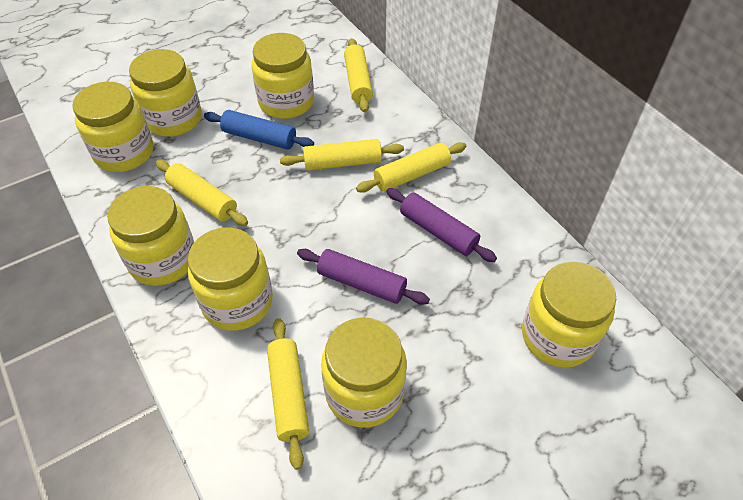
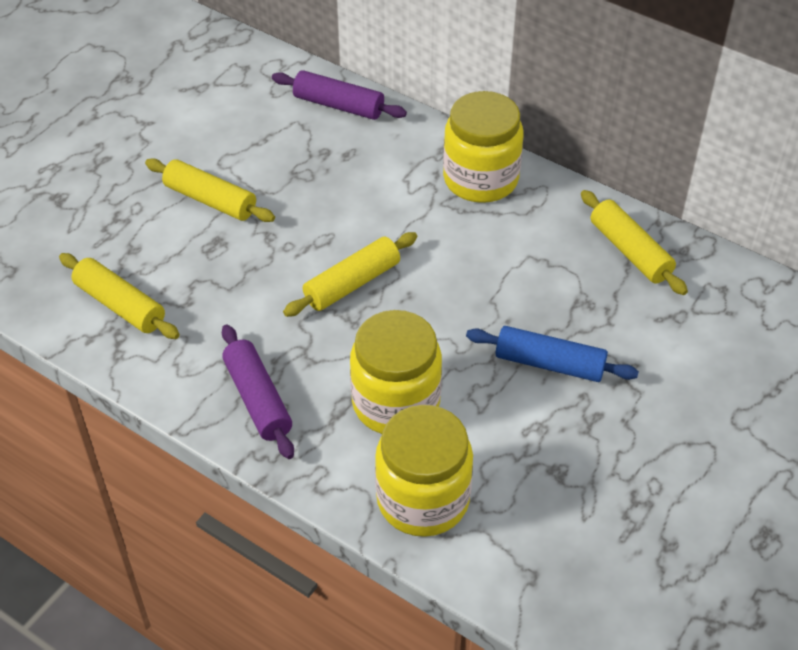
yellow jar: 7 -> 3
yellow rolling pin: 5 -> 4

